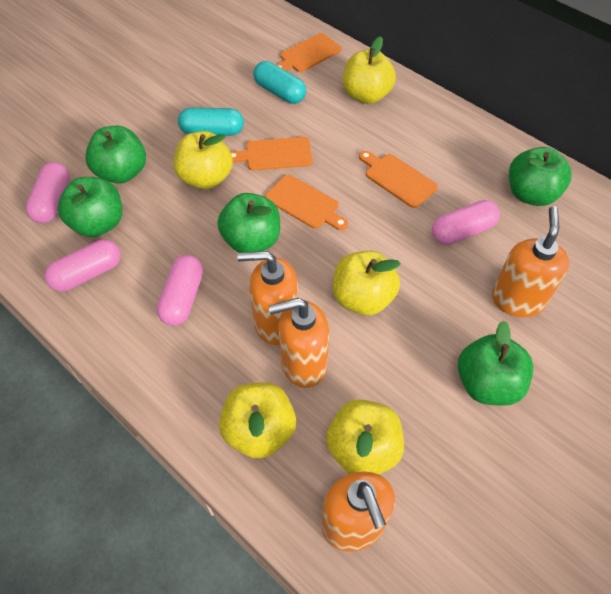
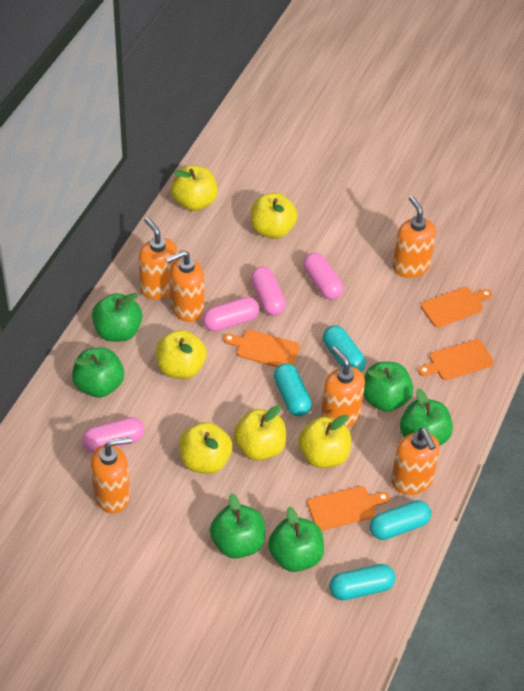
green apple: 5 -> 6
orange soap dispenser: 4 -> 6
turquoise capsule: 2 -> 4
yellow apple: 5 -> 6

